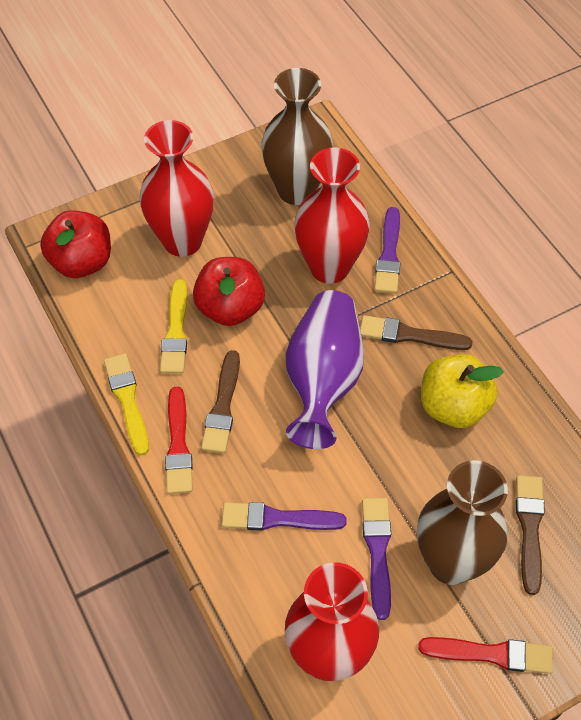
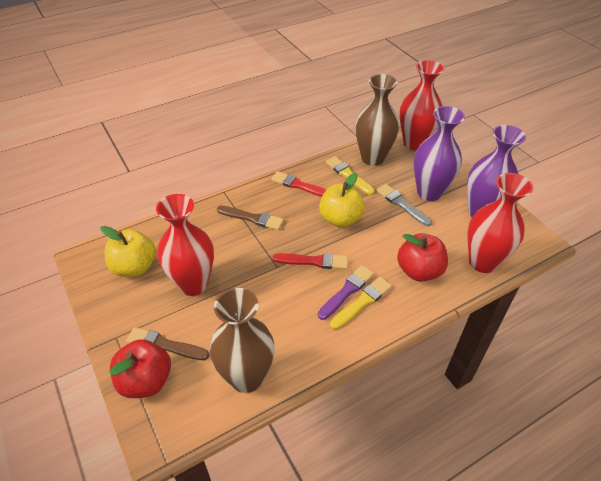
brown brush: 3 -> 2
grey brush: 0 -> 1
purple brush: 3 -> 1
purple vase: 1 -> 2
yellow apple: 1 -> 2

